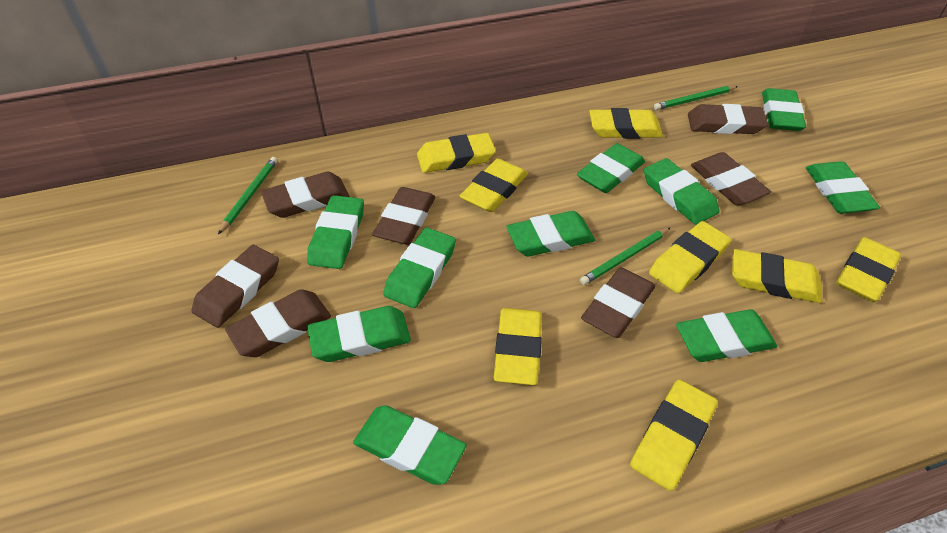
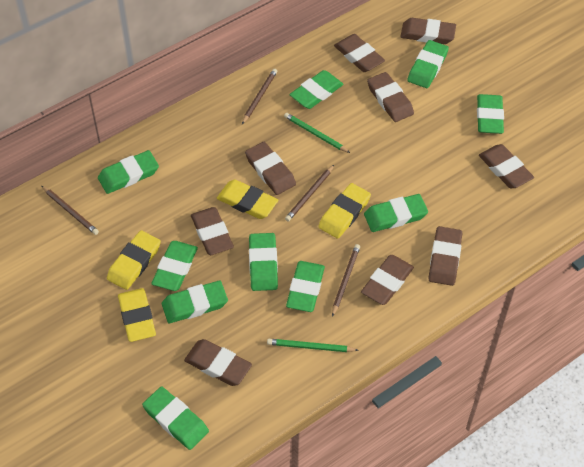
brown eraser: 7 -> 9
brown pencil: 0 -> 4
green pencil: 3 -> 2
yellow eraser: 8 -> 4

